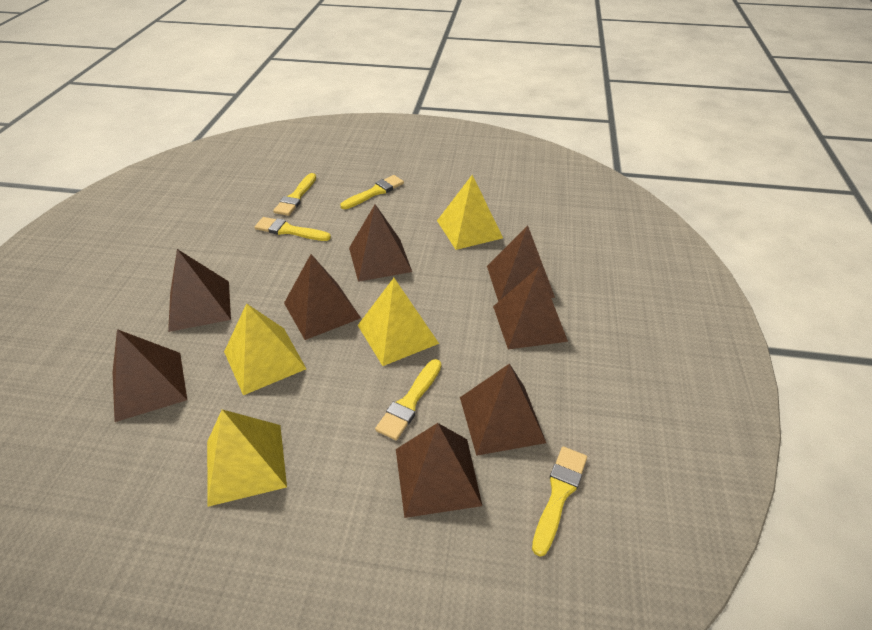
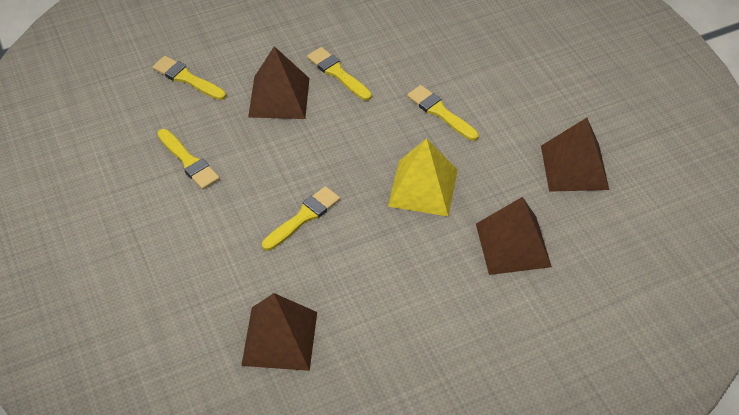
brown pyramid: 8 -> 4
yellow pyramid: 4 -> 1

